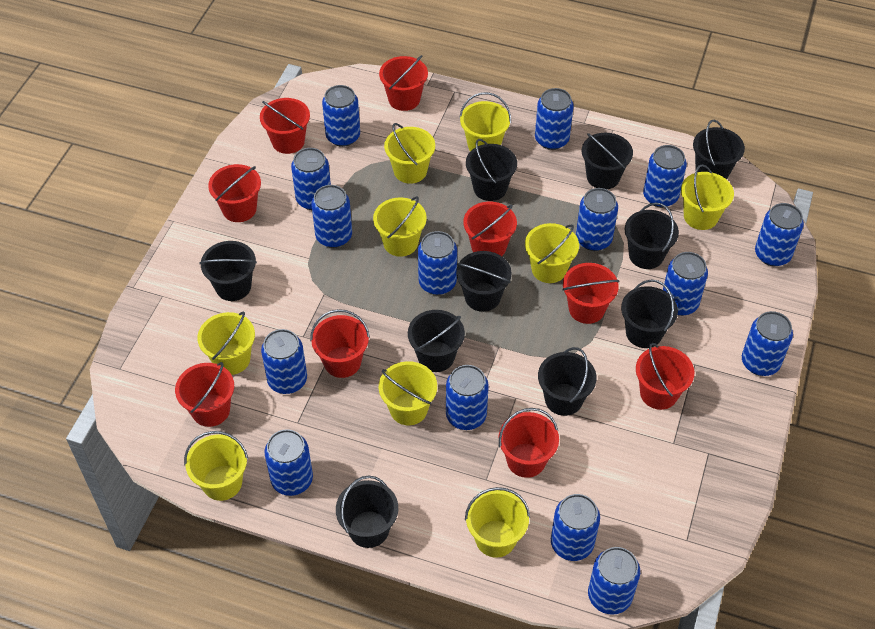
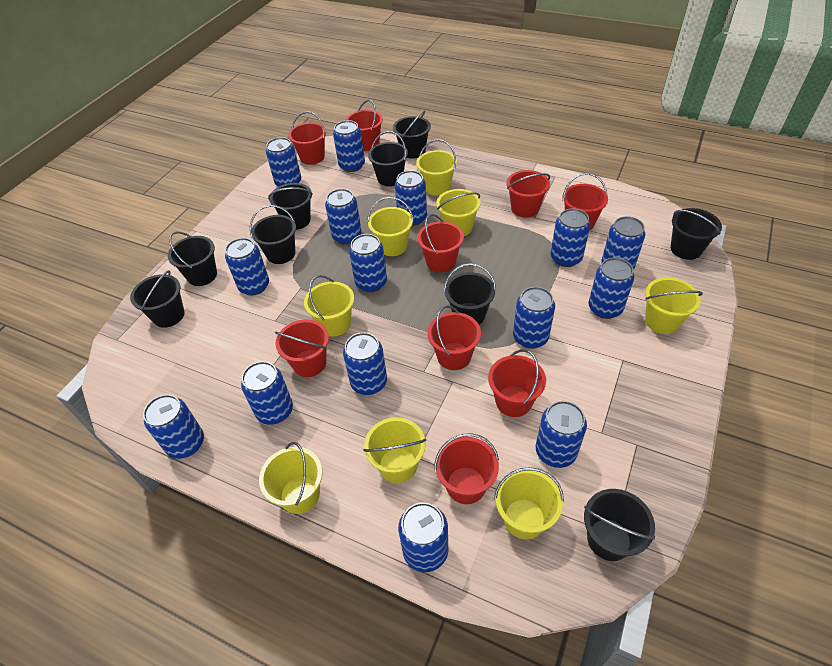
black bucket: 10 -> 9
yellow bucket: 9 -> 8

